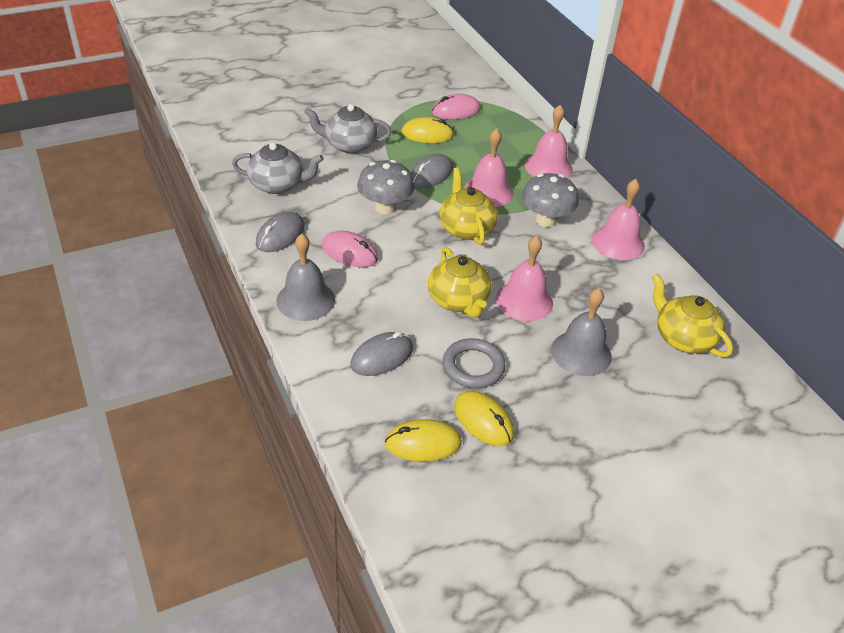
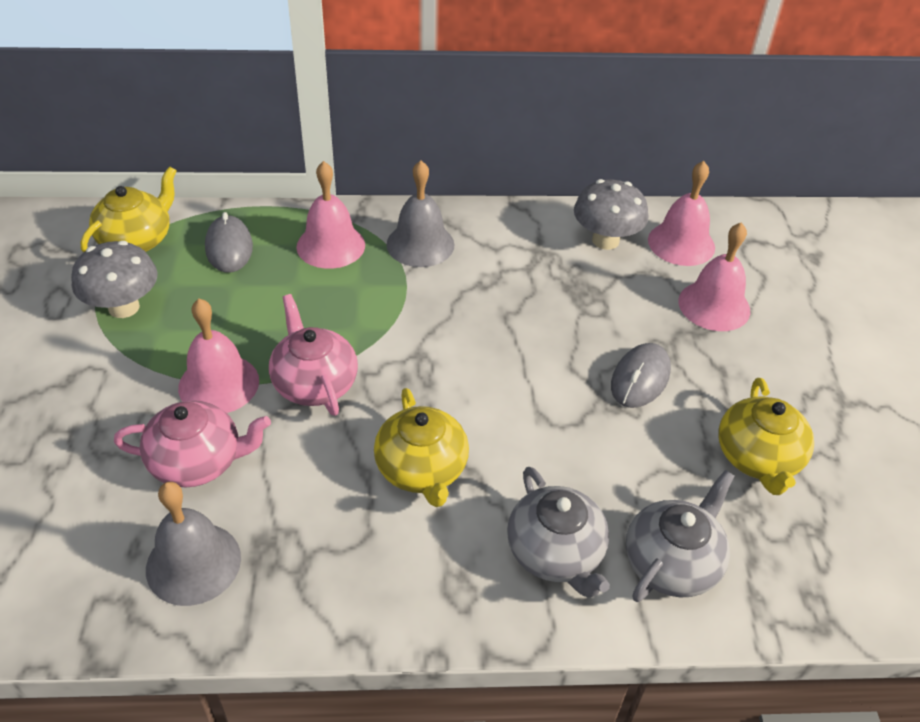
grey mouse: 3 -> 2
grey ring: 1 -> 0
pink mouse: 2 -> 0
pink teapot: 0 -> 2
yellow mouse: 3 -> 0

